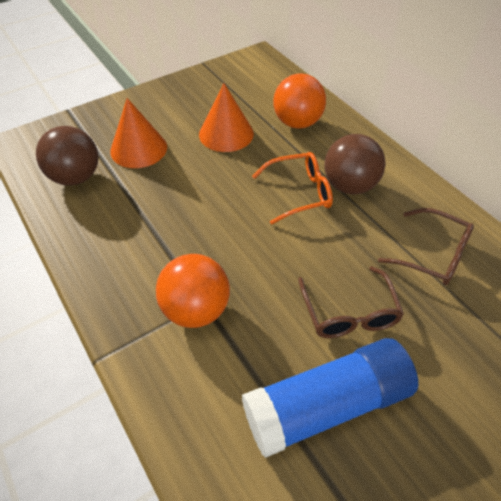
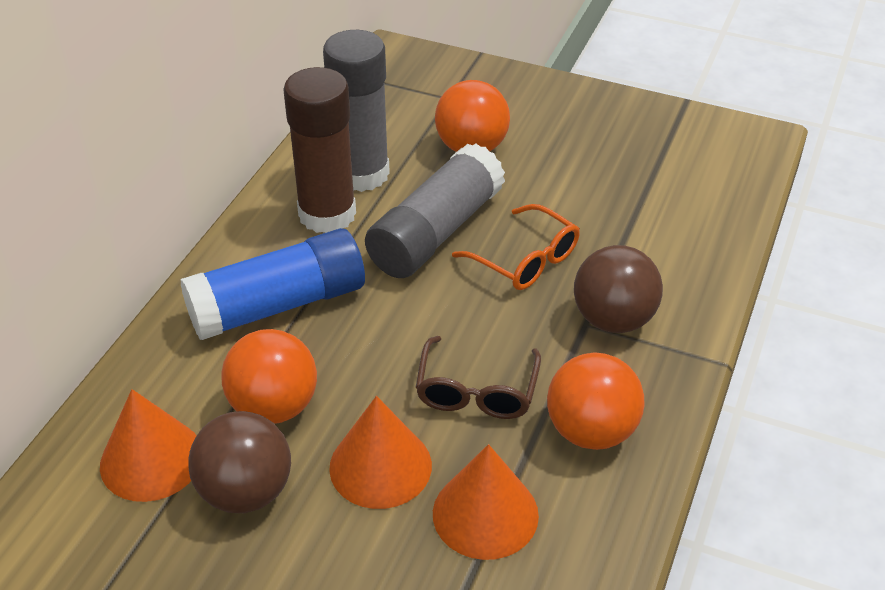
brown glasses: 2 -> 1
brown glue stick: 0 -> 1
grey glue stick: 0 -> 2
orange ball: 2 -> 3
orange cone: 2 -> 3

